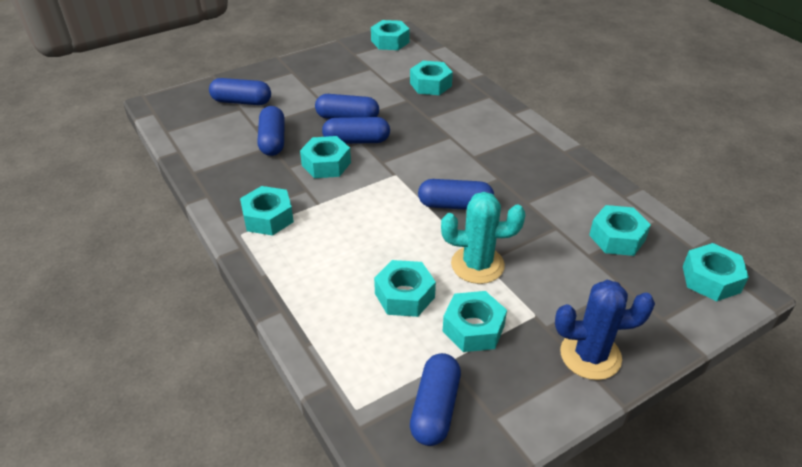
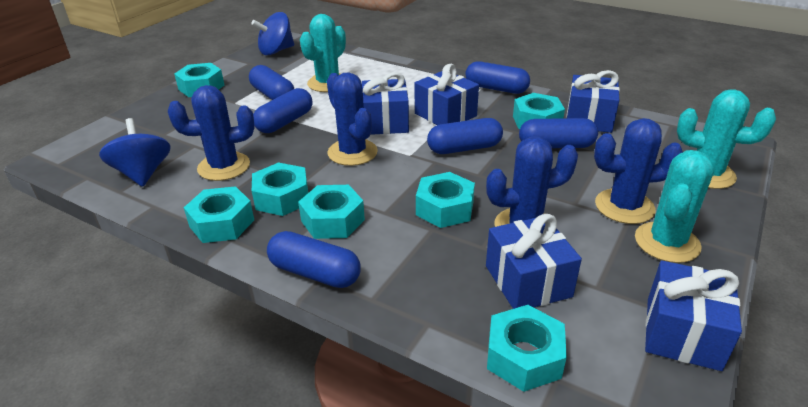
blue cactus: 1 -> 4
blue gift: 0 -> 5
blue spinning top: 0 -> 2
turquoise cactus: 1 -> 3
turquoise nut: 8 -> 7

